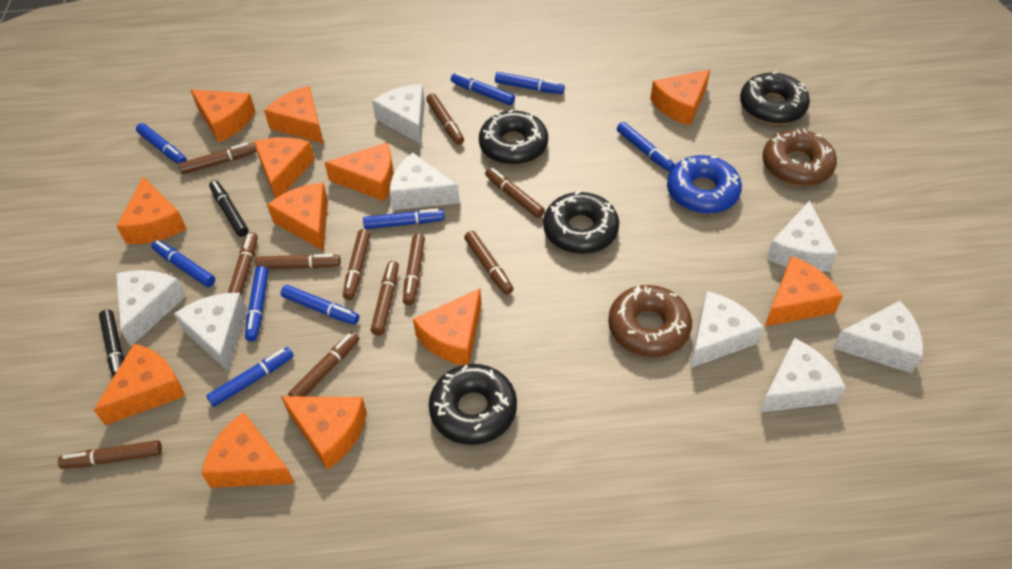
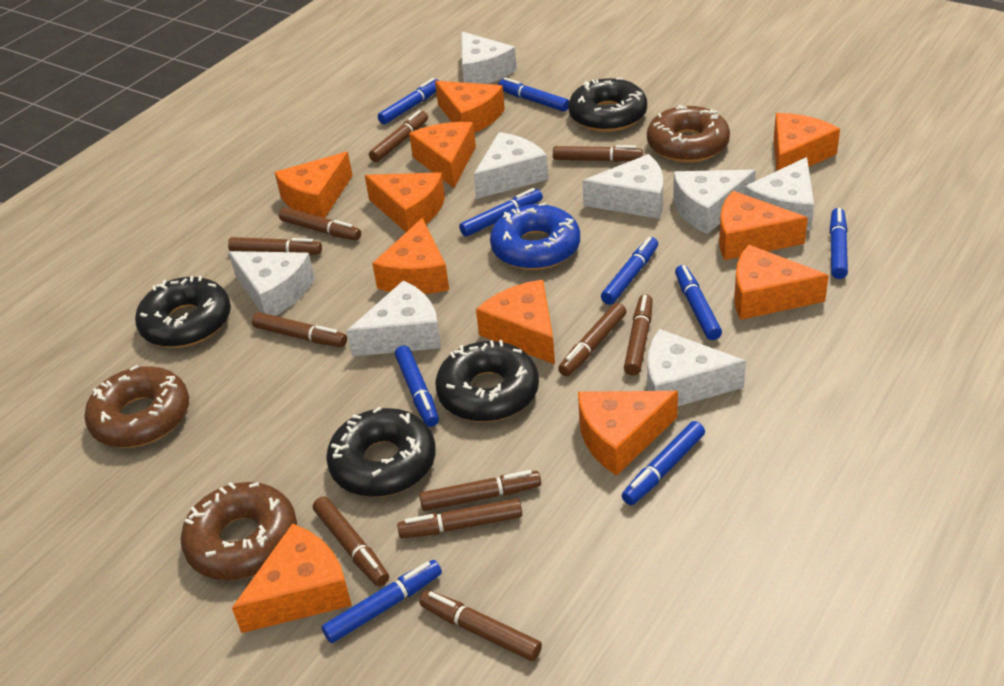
black marker: 2 -> 0
brown donut: 2 -> 3
orange cheese: 12 -> 11

